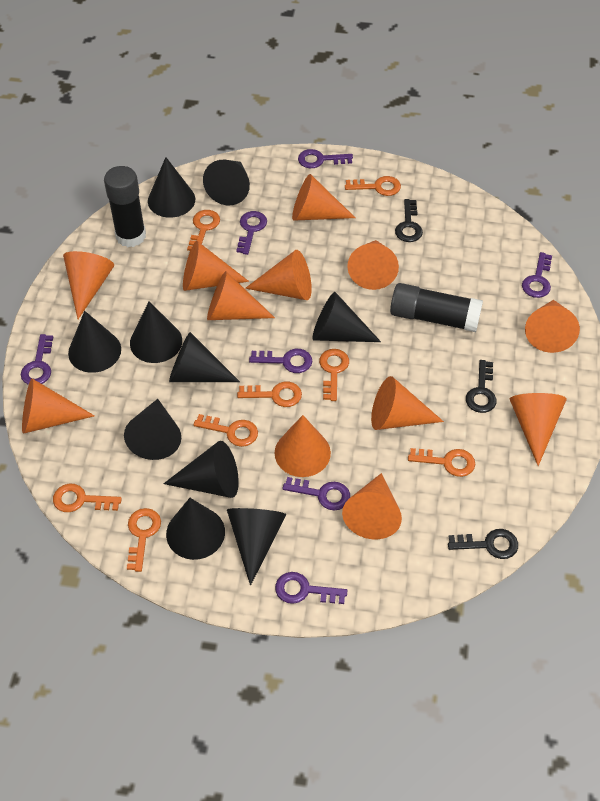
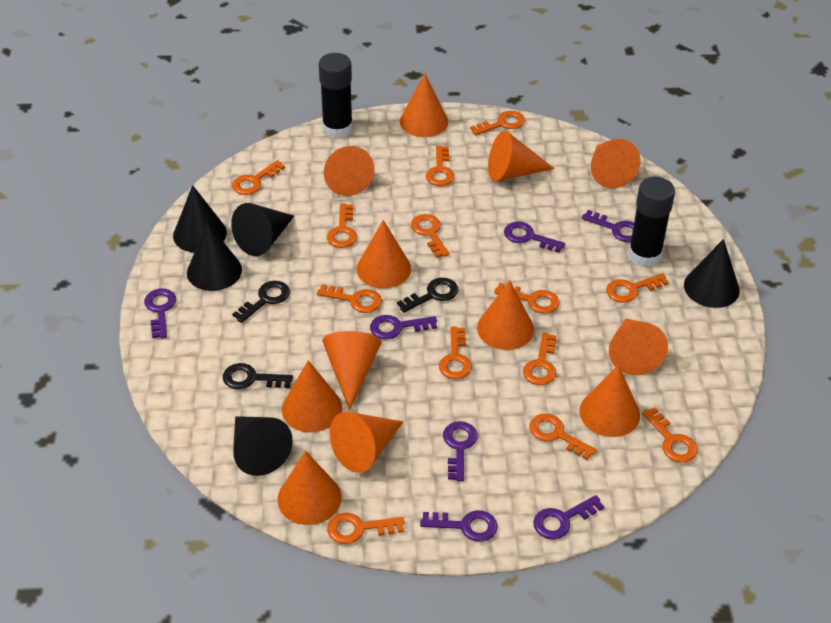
black cone: 10 -> 5
orange key: 8 -> 13

